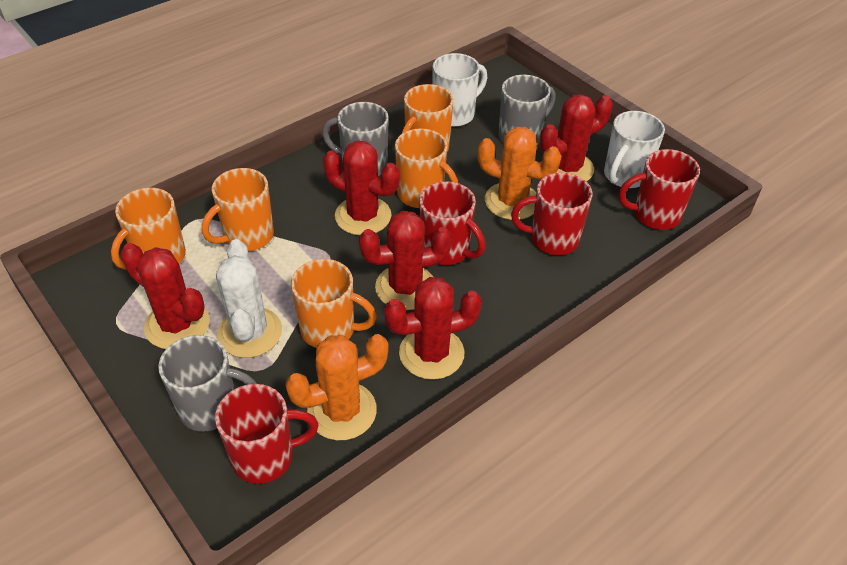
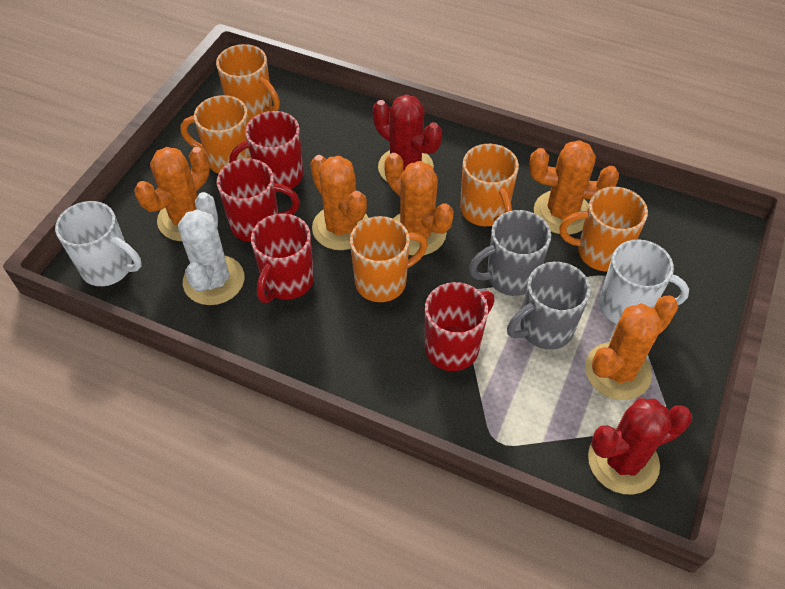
grey mug: 3 -> 2
orange cactus: 2 -> 5
red cactus: 5 -> 2

